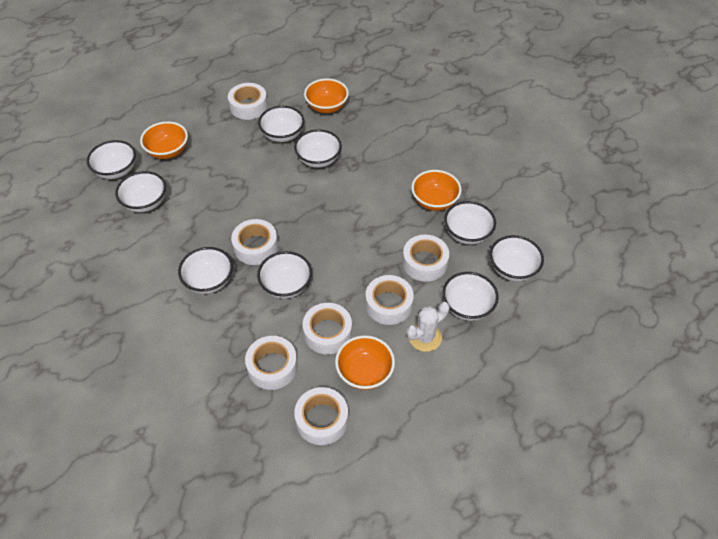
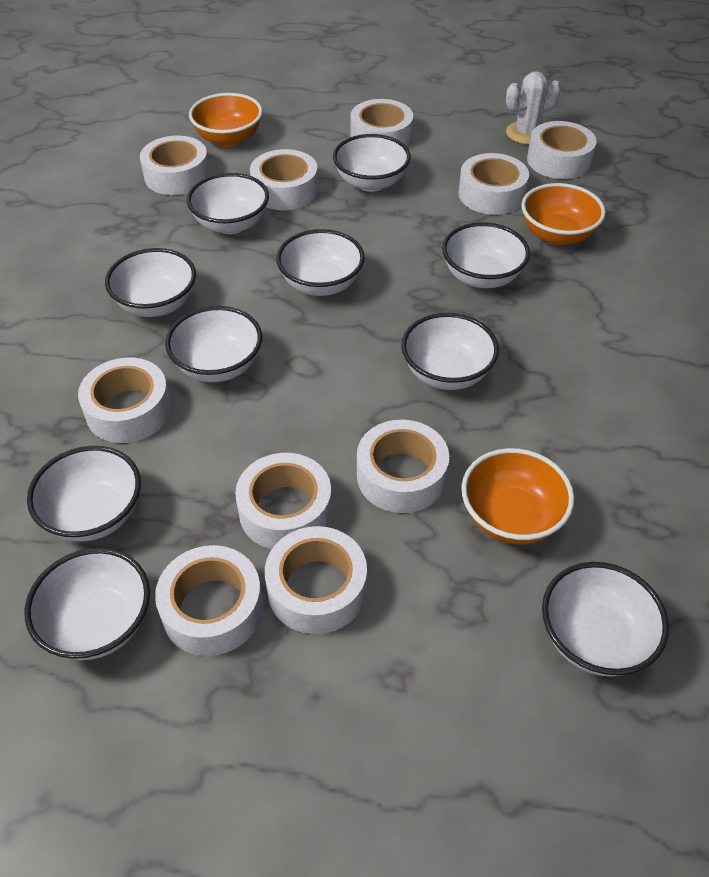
orange bowl: 4 -> 3
white bowl: 9 -> 10
white tape: 7 -> 10

